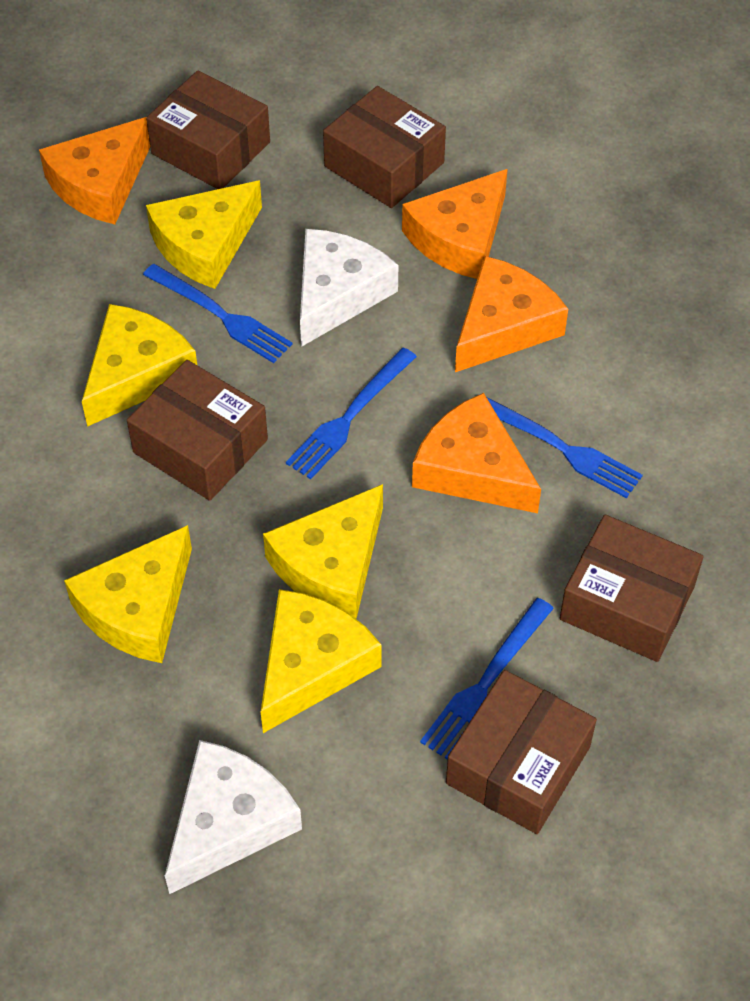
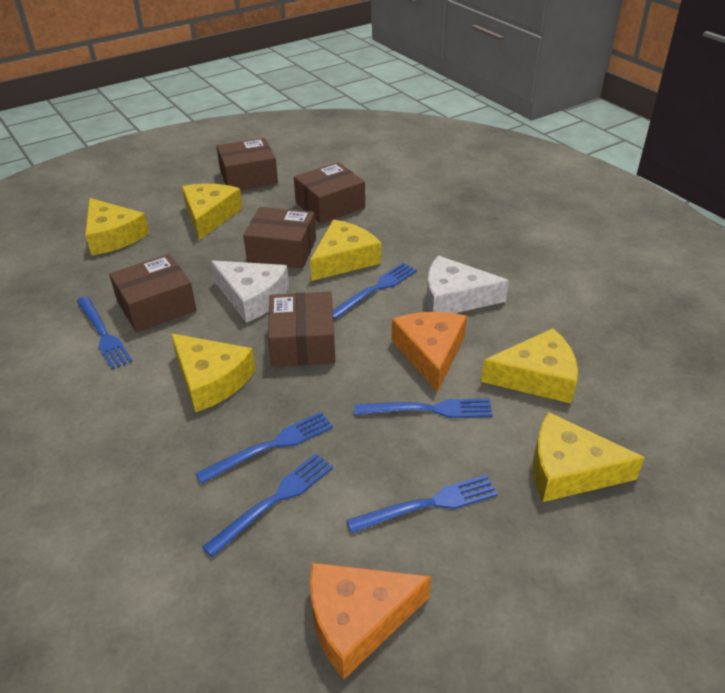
blue fork: 4 -> 6
orange cheese: 4 -> 2
yellow cheese: 5 -> 6

